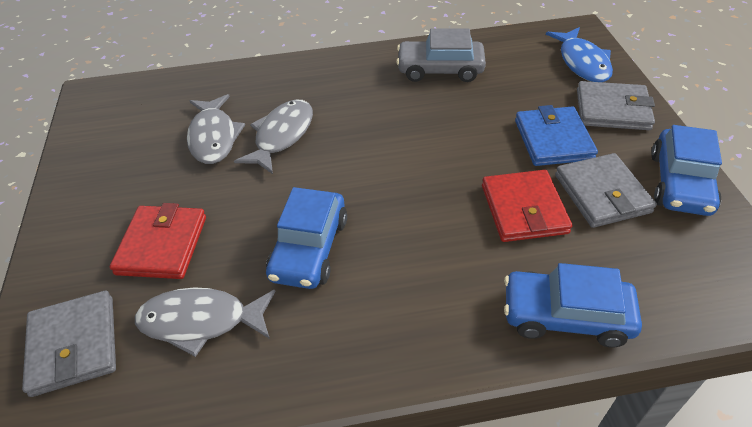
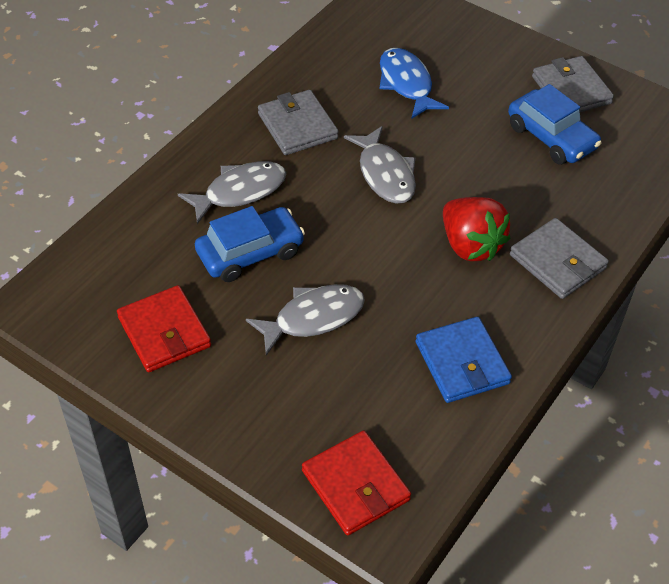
blue car: 3 -> 2
grey car: 1 -> 0
red strawberry: 0 -> 1

